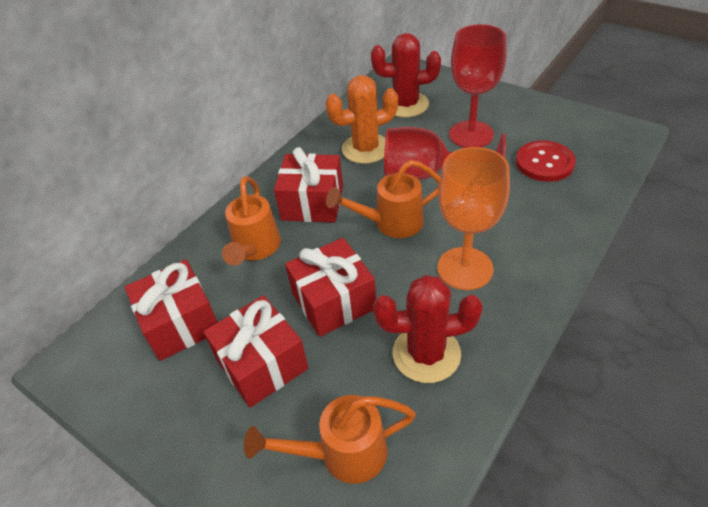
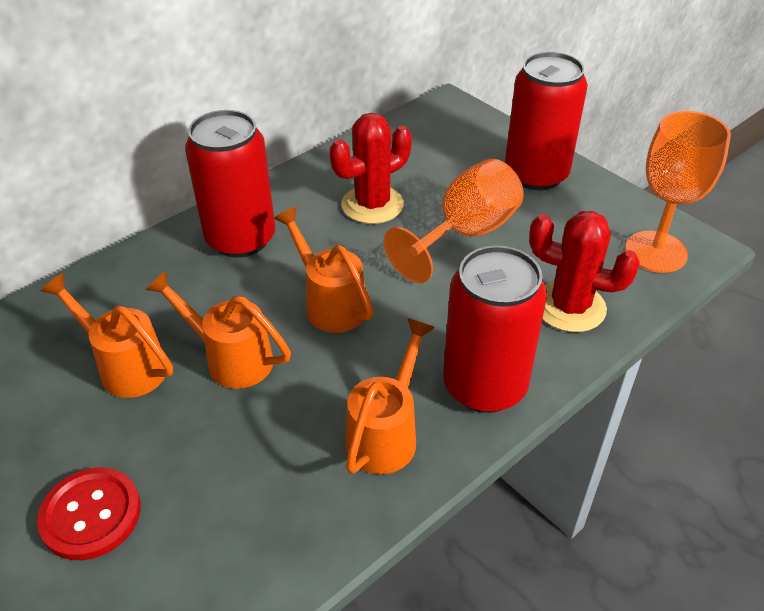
orange cactus: 1 -> 0
orange goblet: 1 -> 2
orange watering can: 3 -> 4
red can: 0 -> 3
red gift: 4 -> 0
red goblet: 2 -> 0

